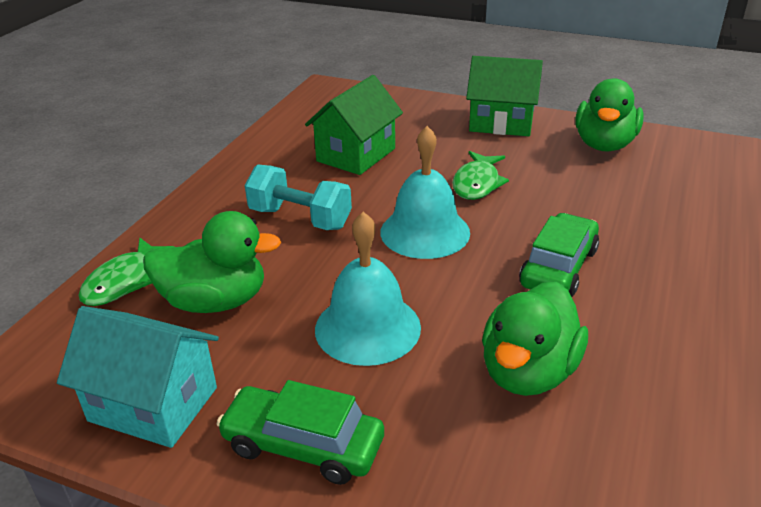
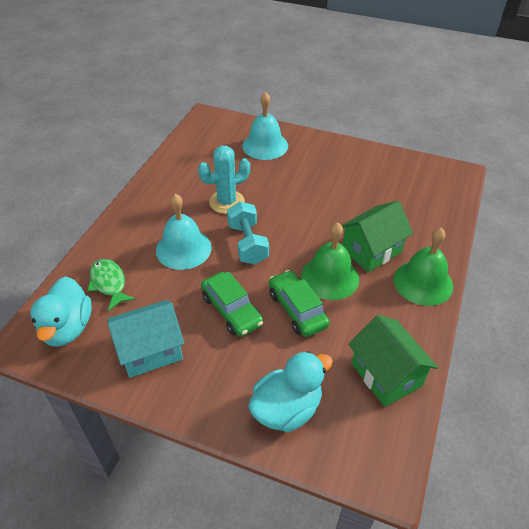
green bell: 0 -> 2
green duck: 3 -> 0
green fish: 2 -> 1
turquoise cactus: 0 -> 1
turquoise duck: 0 -> 2

